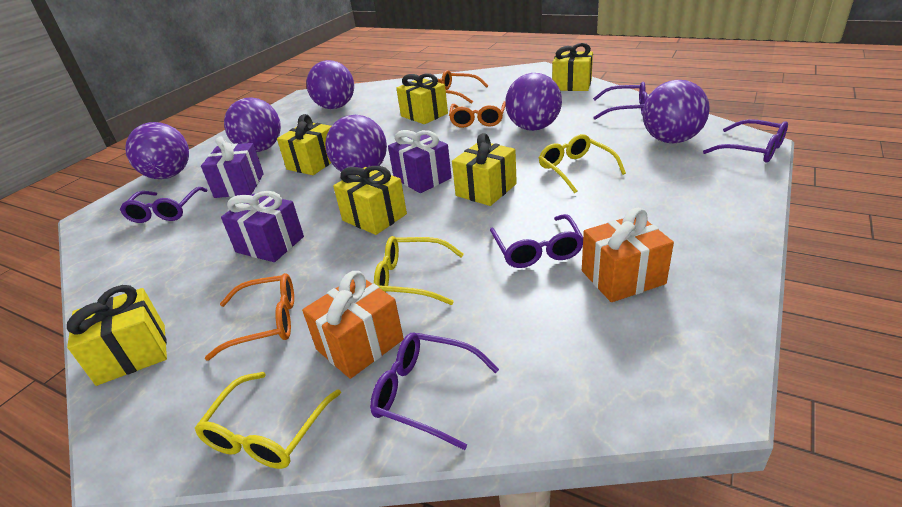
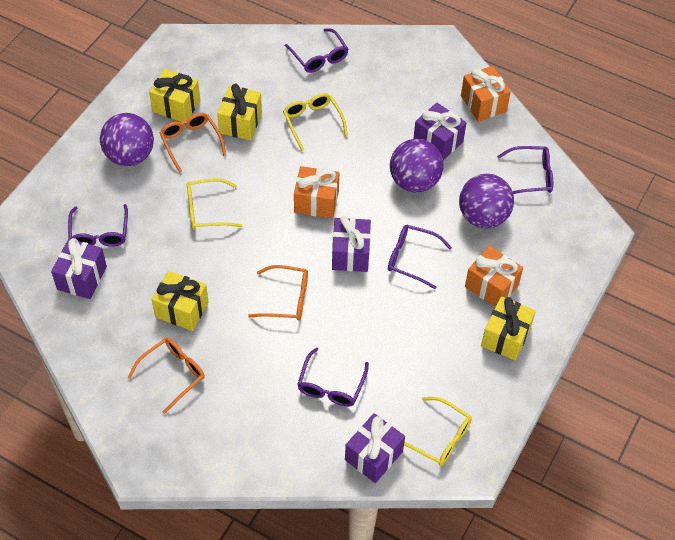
orange gift: 2 -> 3
purple ball: 6 -> 3
purple gift: 3 -> 4
yellow gift: 6 -> 4

